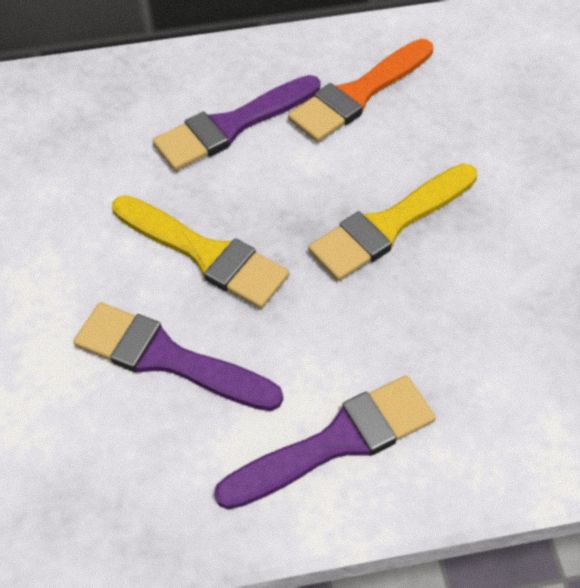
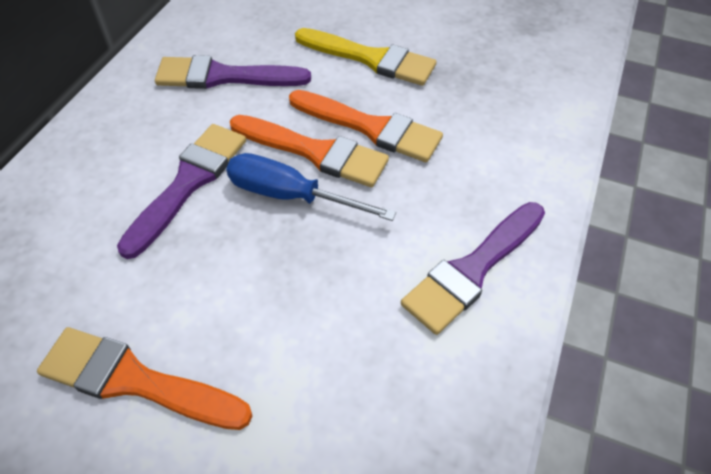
blue screwdriver: 0 -> 1
orange brush: 1 -> 3
yellow brush: 2 -> 1

